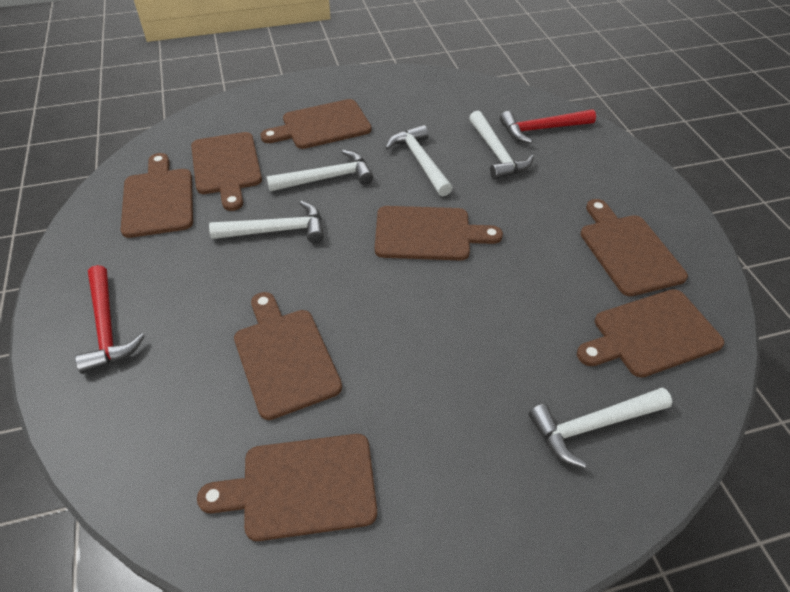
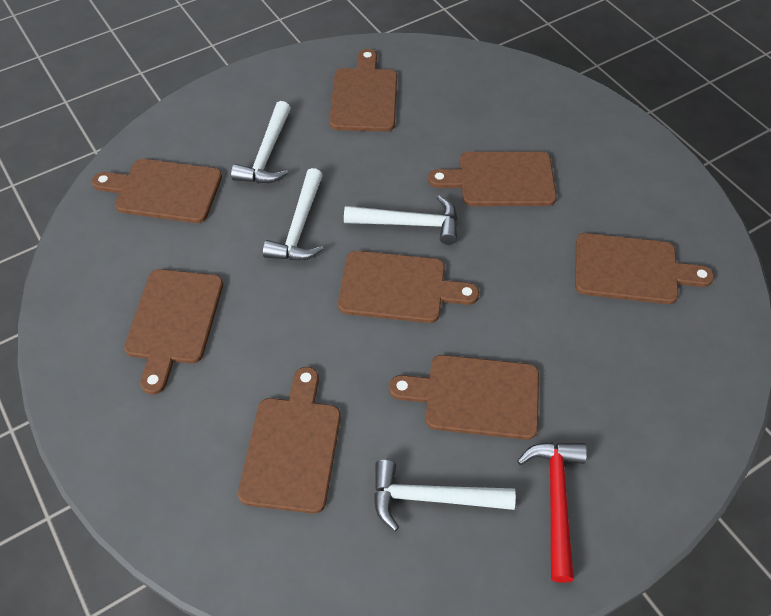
red hammer: 2 -> 1
white hammer: 5 -> 4

